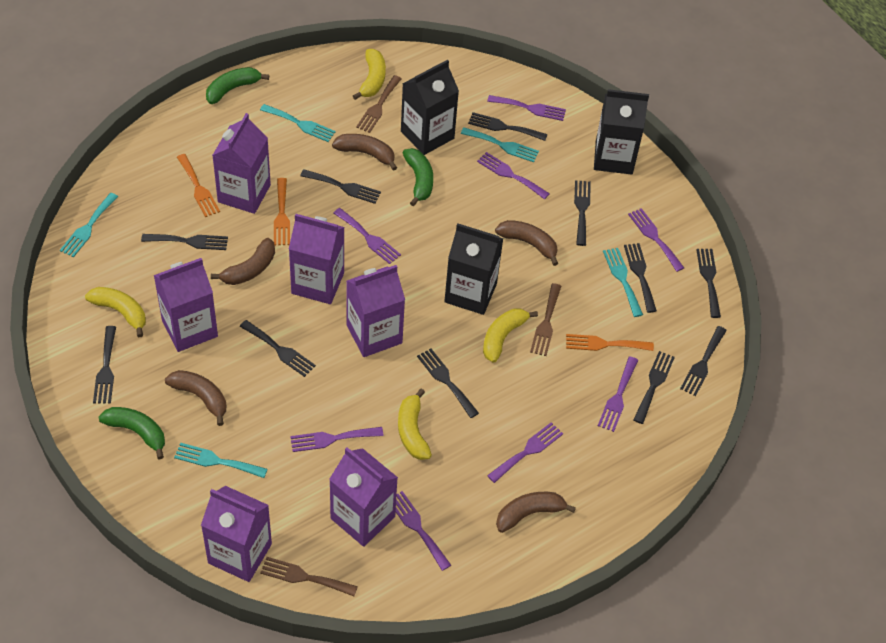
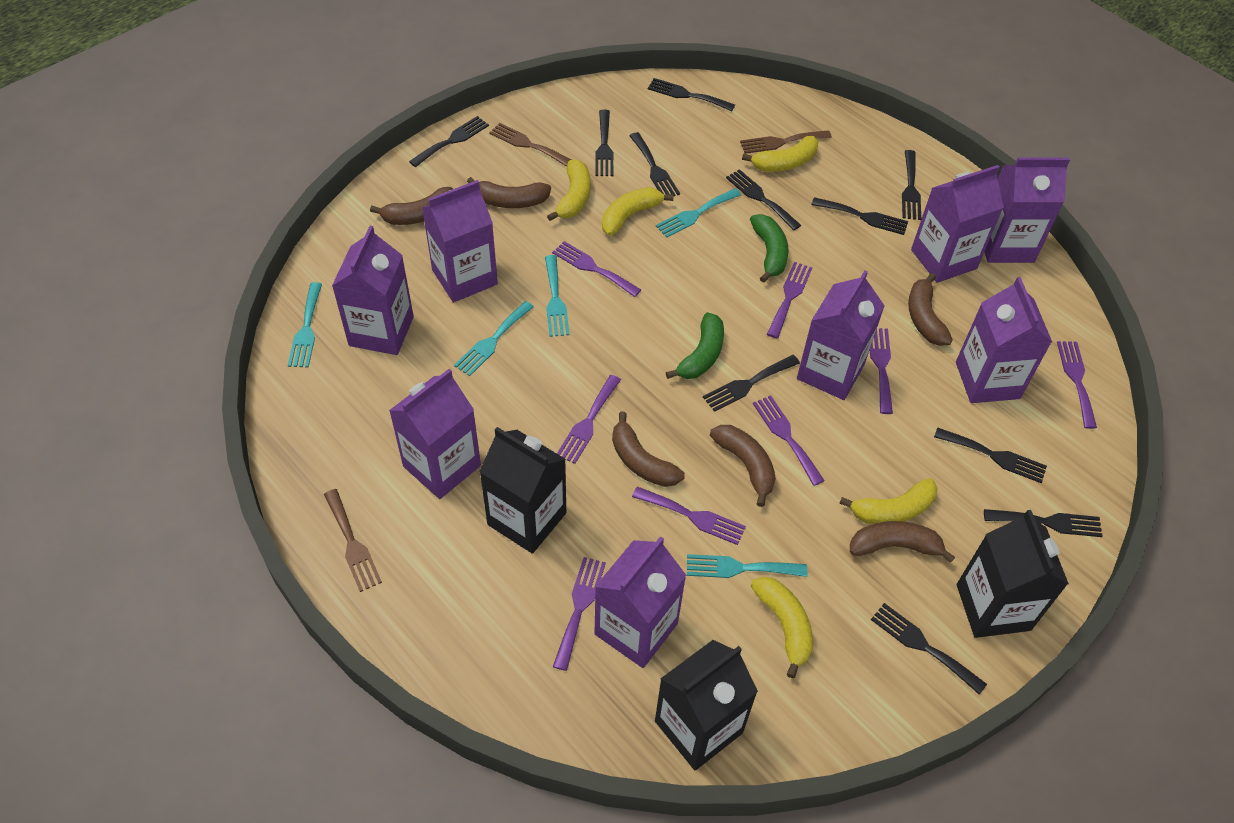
brown banana: 5 -> 6
green banana: 3 -> 2
orange fork: 3 -> 0
purple carton: 6 -> 8
yellow banana: 4 -> 5

